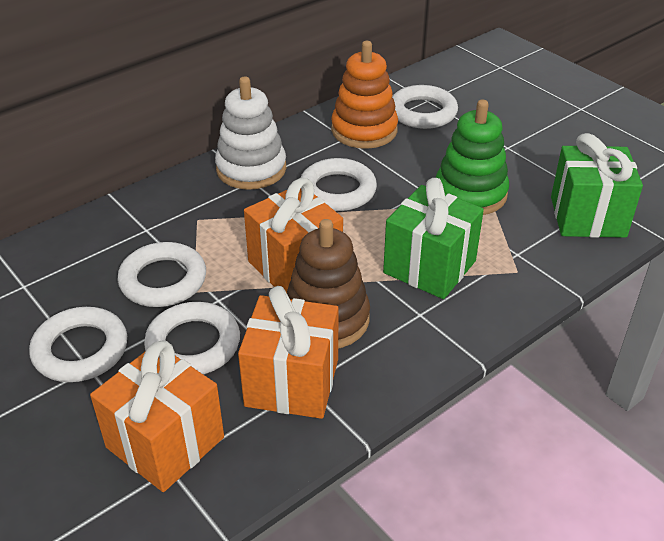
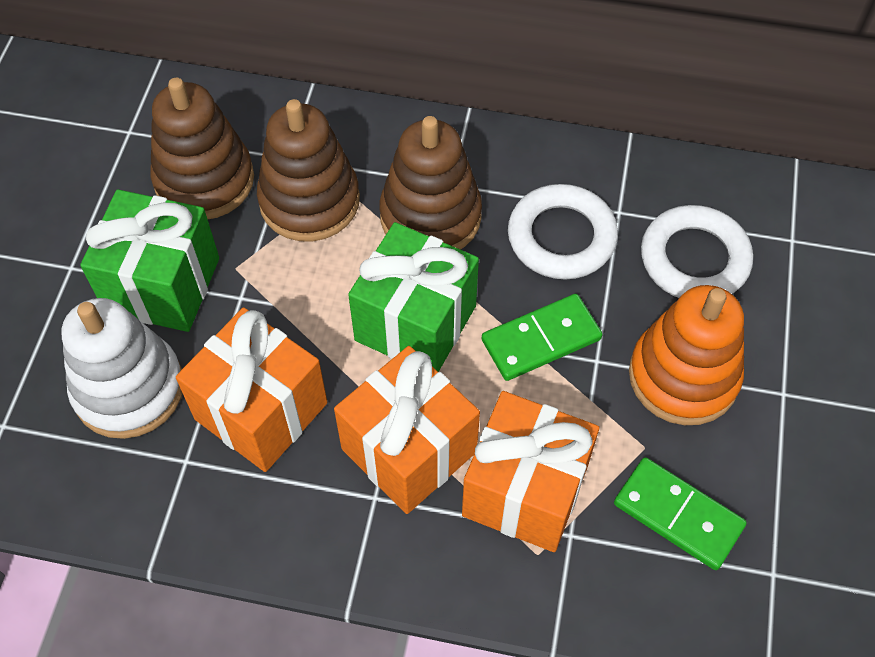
brown stacking toy: 1 -> 3
green domino: 0 -> 2
green stacking toy: 1 -> 0
white ring: 5 -> 2

